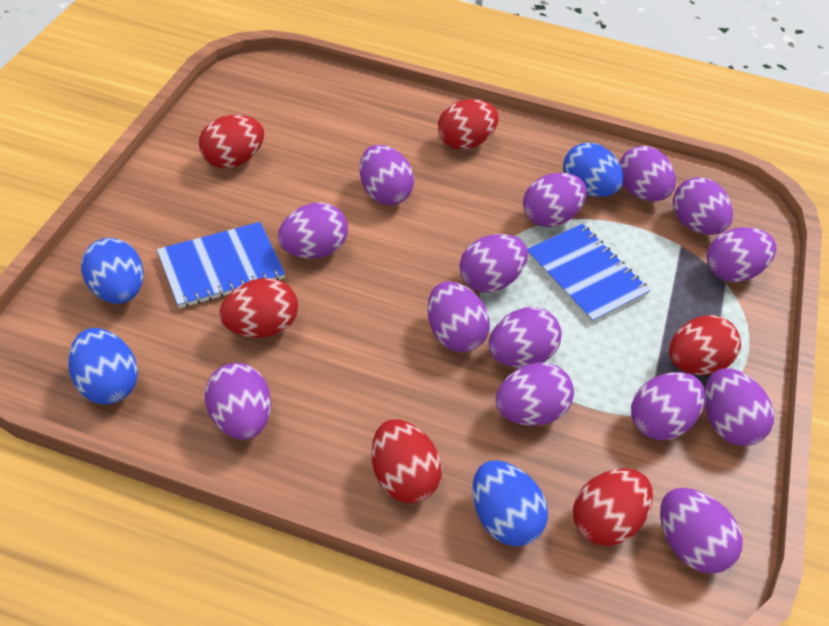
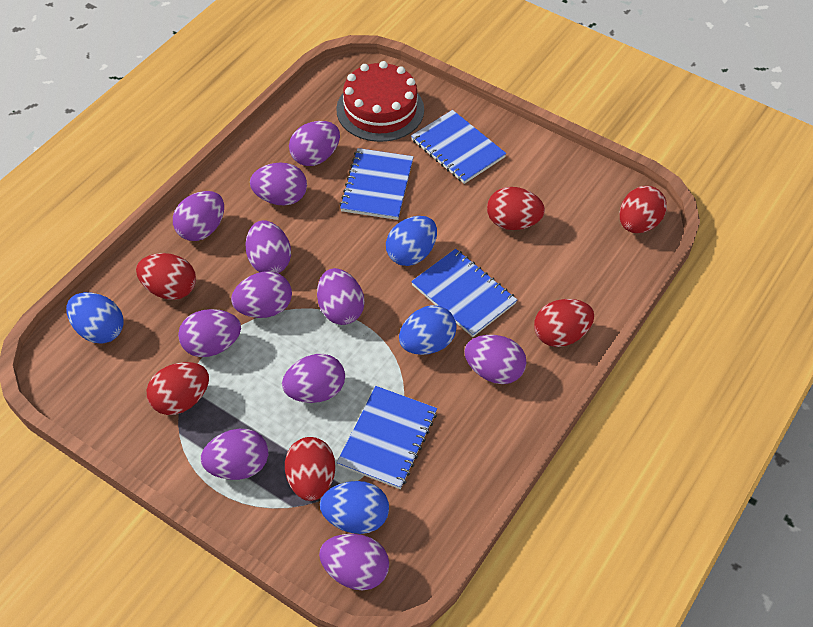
blue notebook: 2 -> 4
purple egg: 14 -> 11
red cake: 0 -> 1

